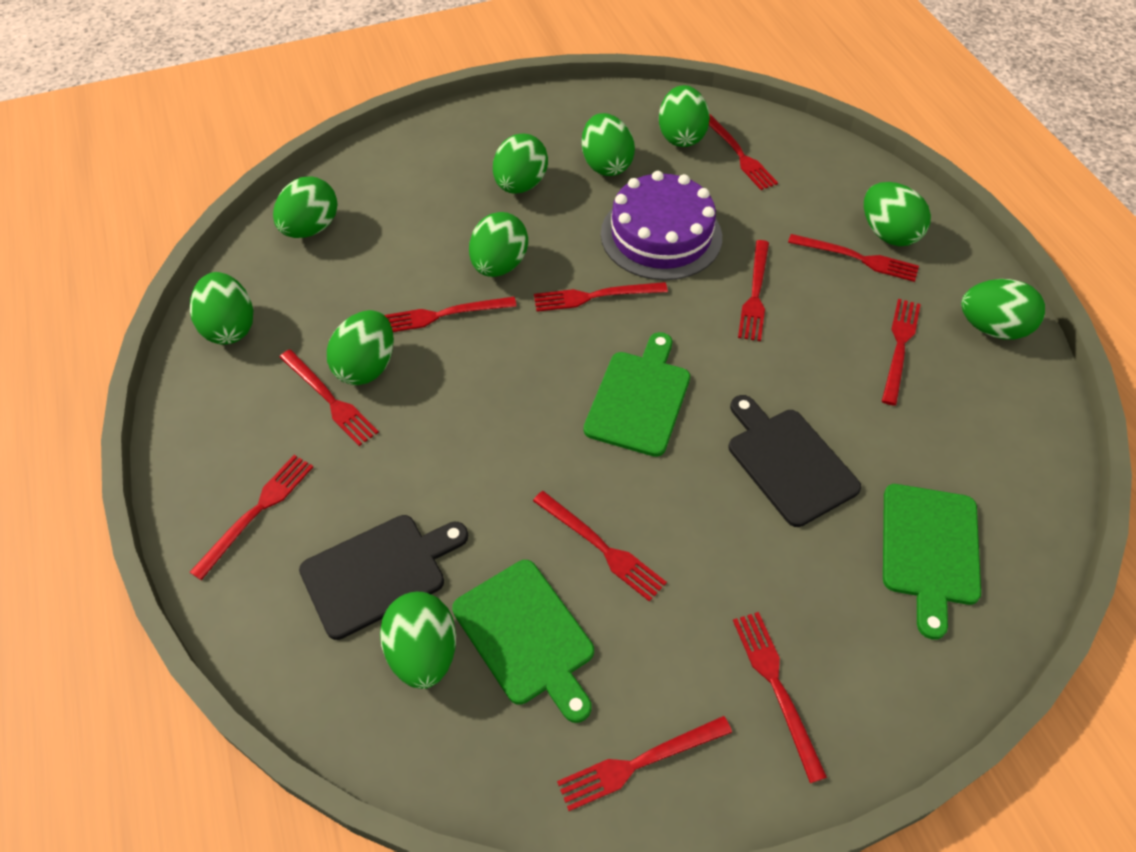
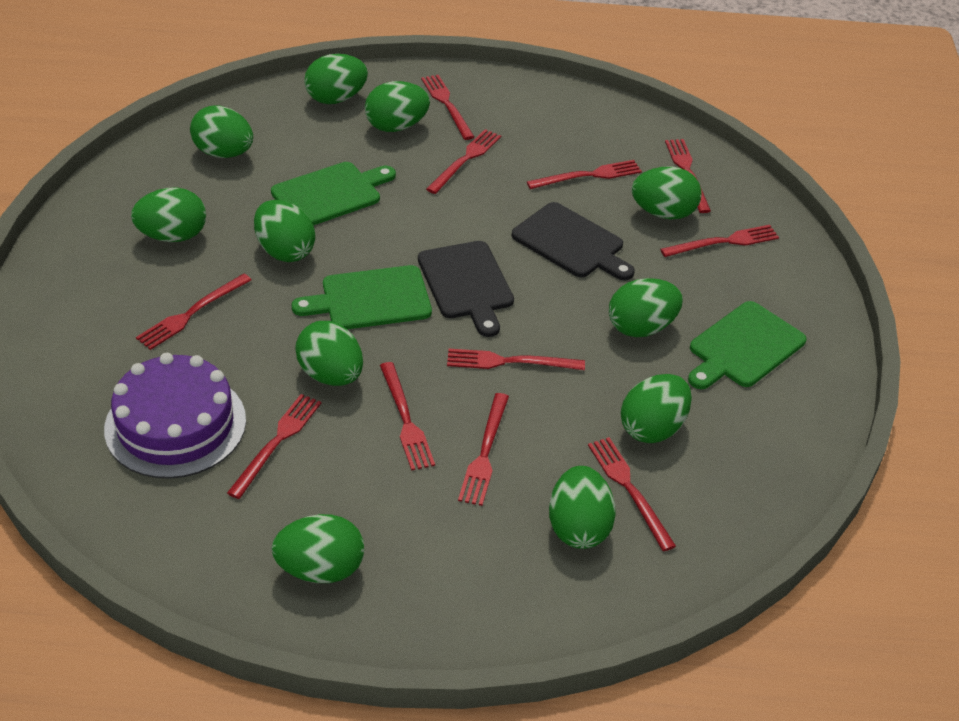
green egg: 10 -> 11

